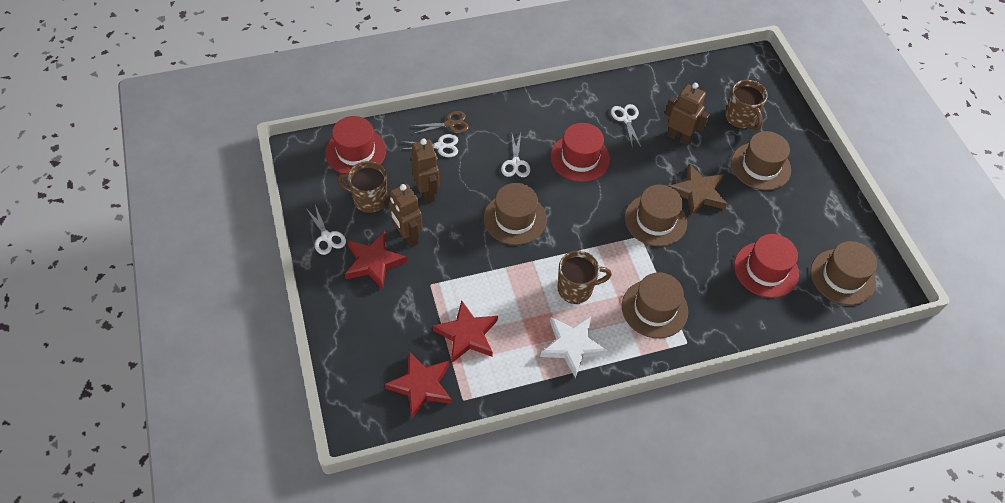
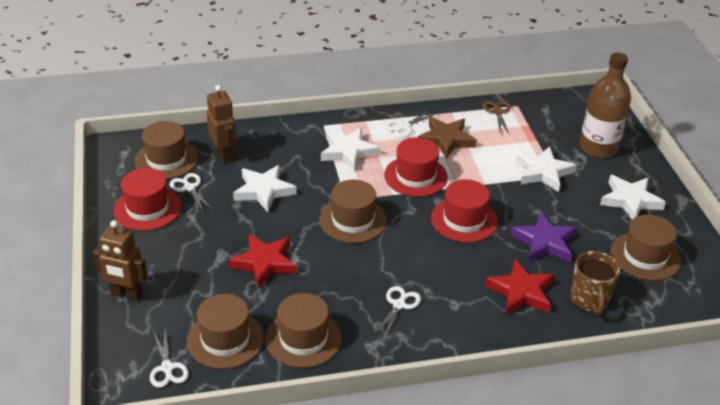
brown bottle: 0 -> 1
brown mug: 3 -> 1
brown robot: 3 -> 2
purple star: 0 -> 1
red star: 3 -> 2
white star: 1 -> 4

